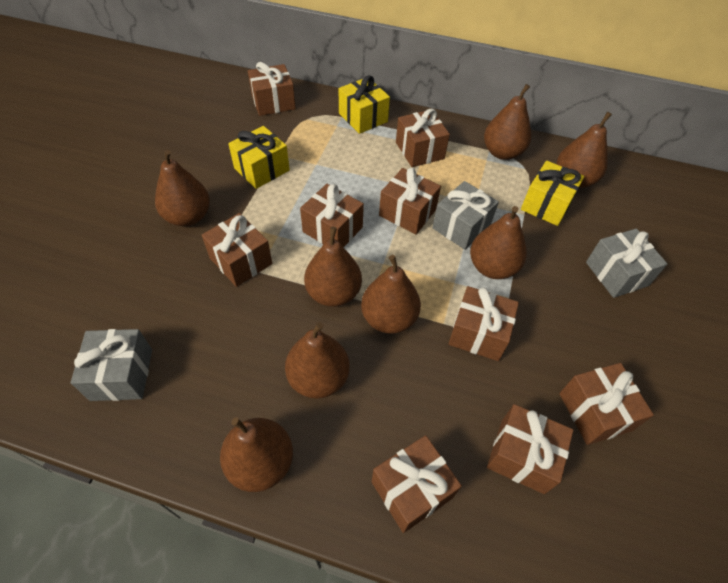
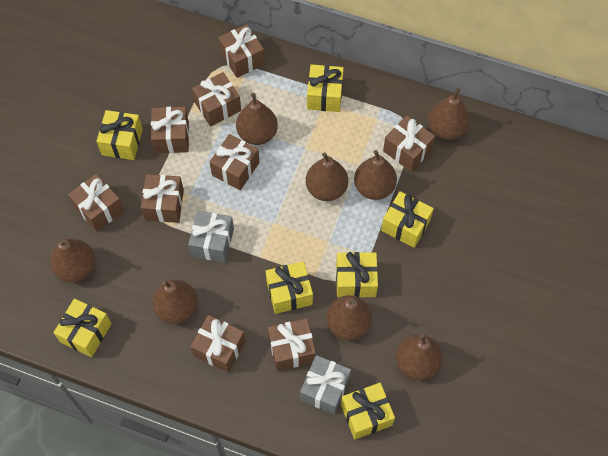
grey gift: 3 -> 2
yellow gift: 3 -> 7

